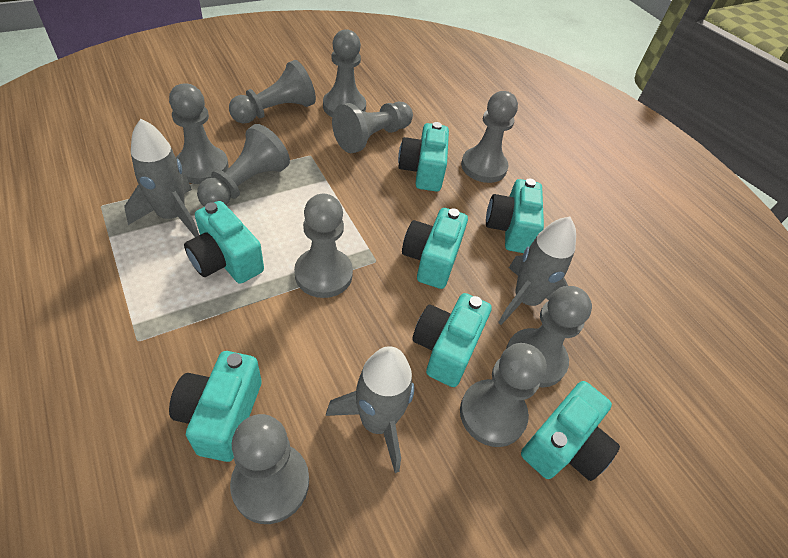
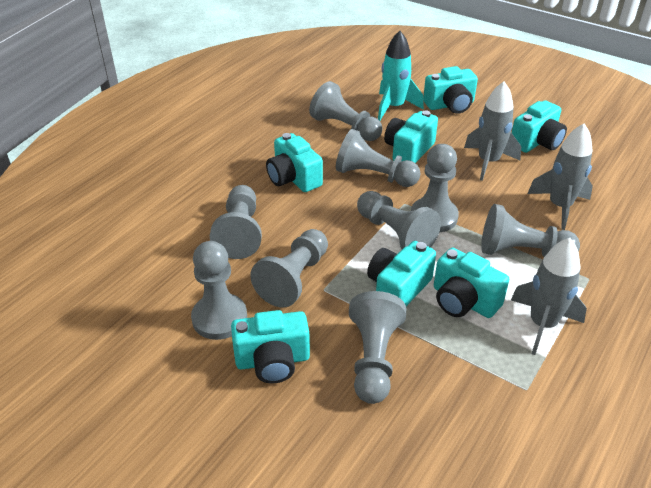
grey pawn: 10 -> 9
turquoise rocket: 0 -> 1

